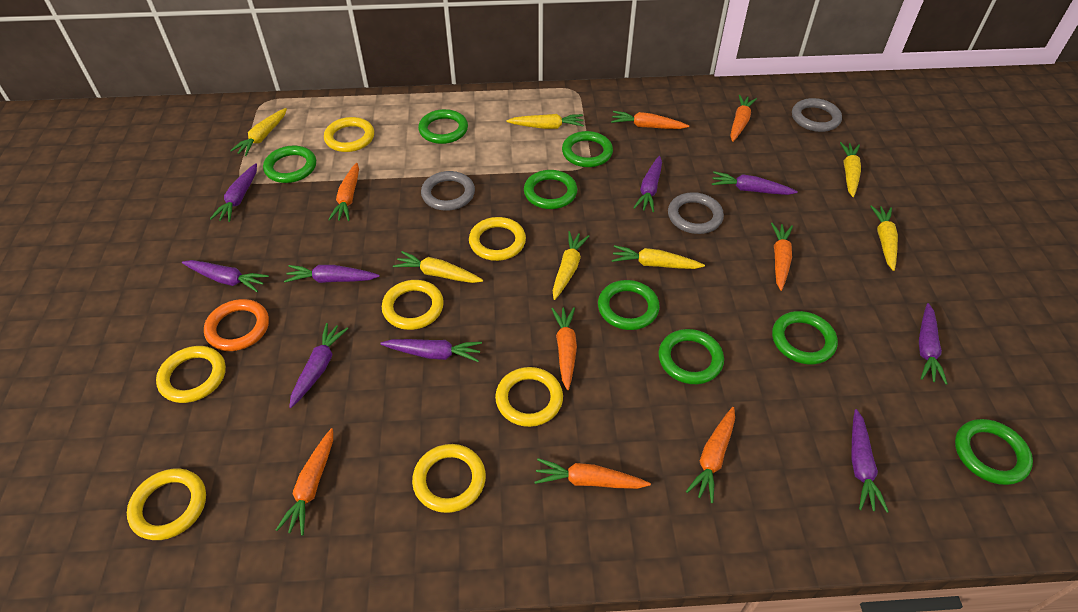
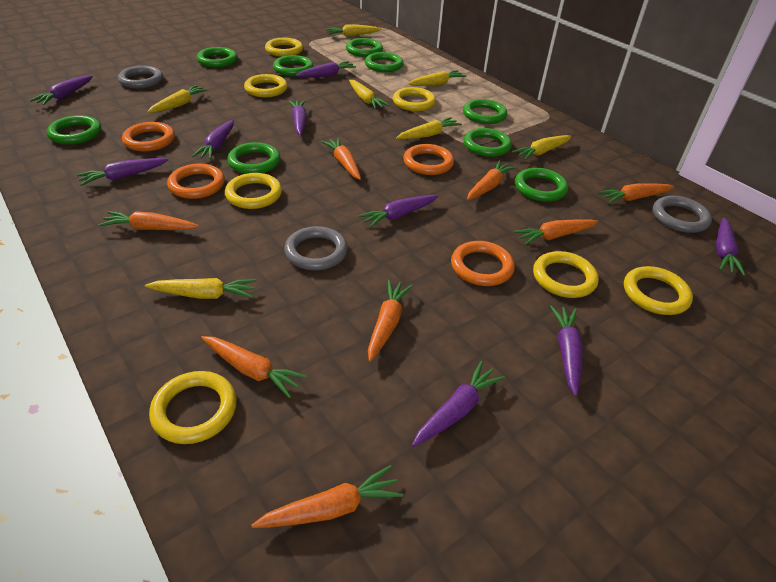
green ring: 8 -> 9
orange ring: 1 -> 4

